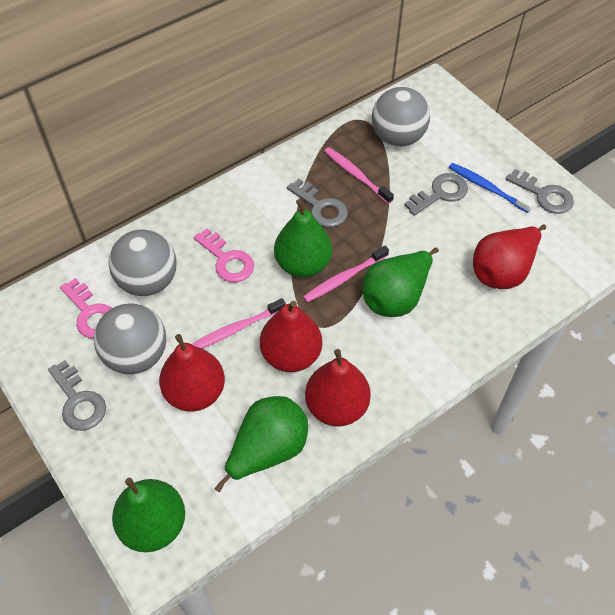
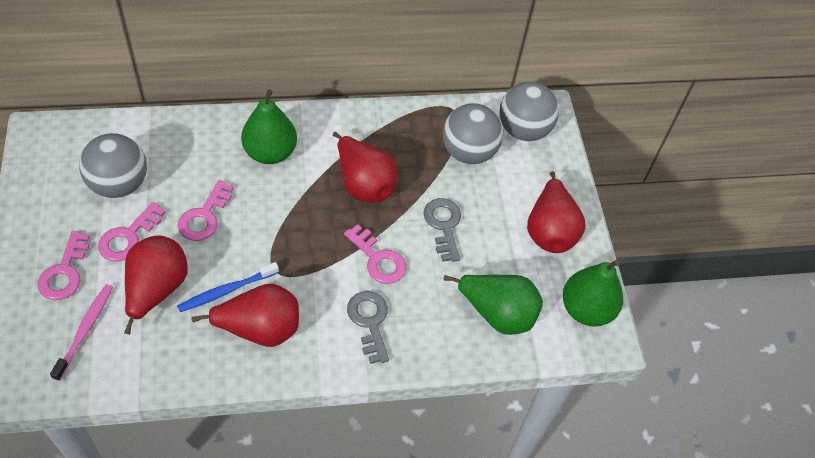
green pear: 4 -> 3
grey key: 4 -> 2
pink key: 2 -> 4
pink toothbrush: 3 -> 1

